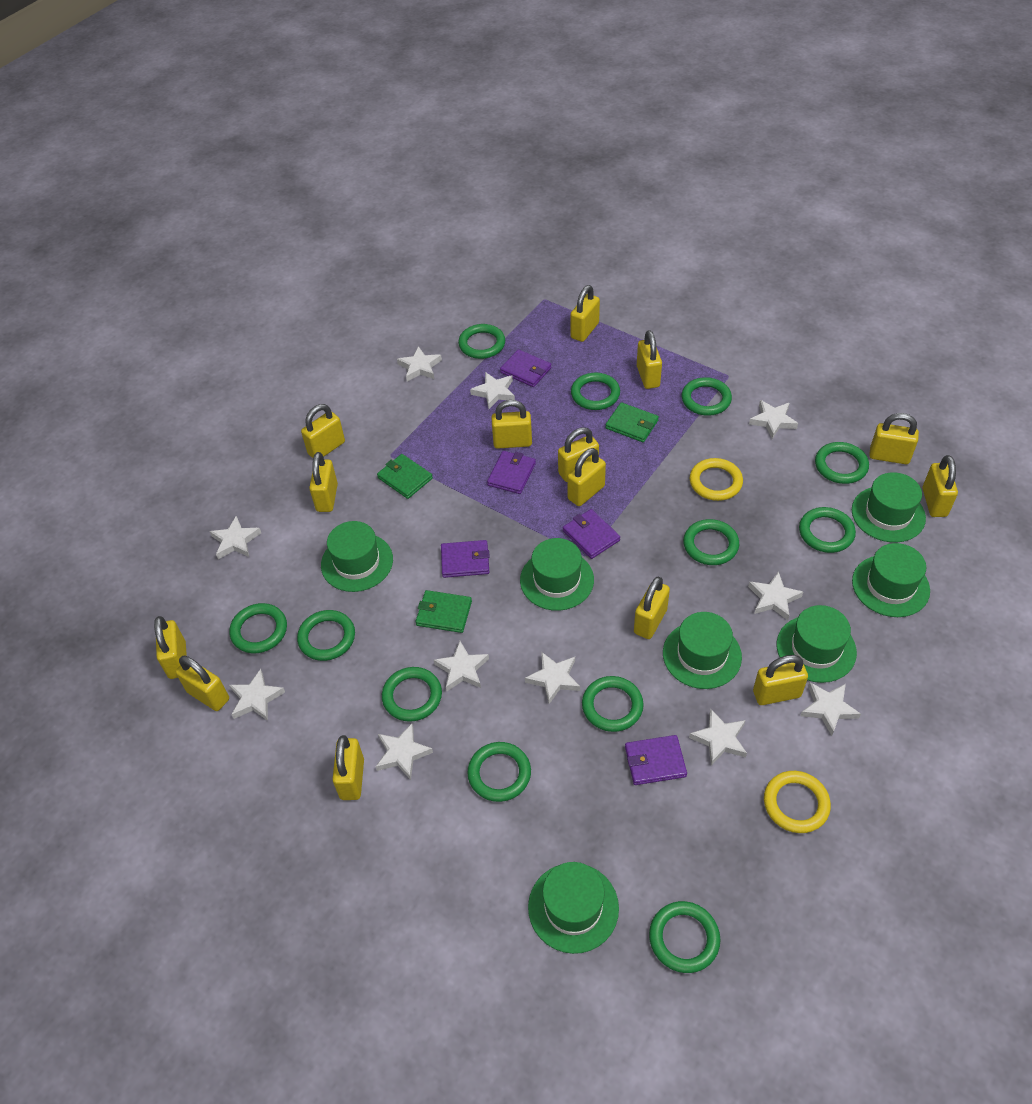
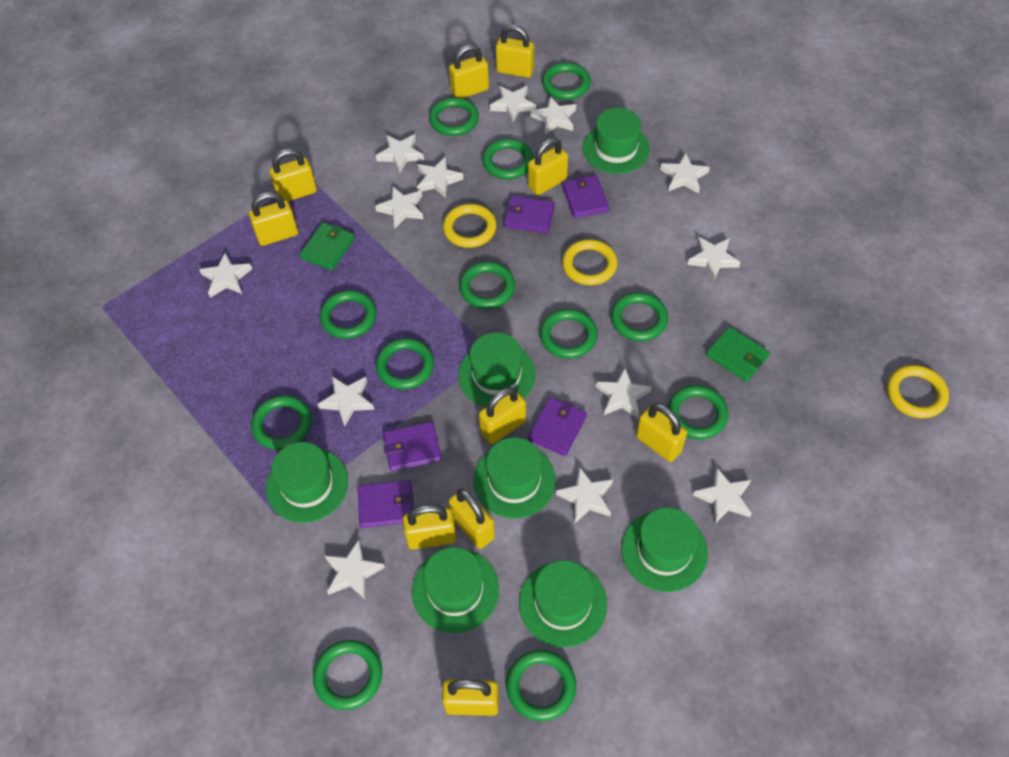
green wallet: 3 -> 2
white star: 11 -> 13
yellow padlock: 14 -> 10
yellow ring: 2 -> 3

